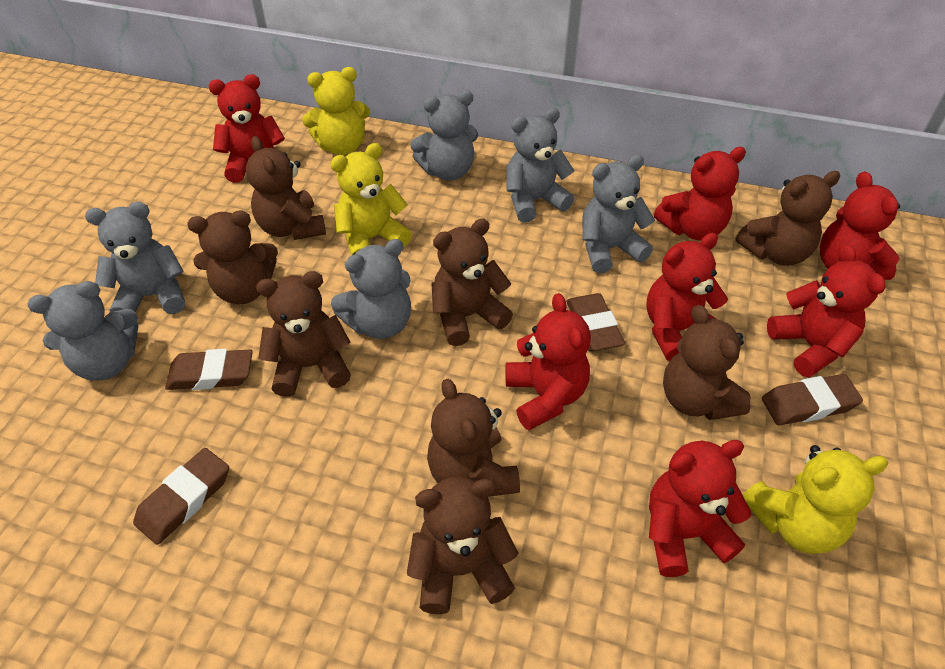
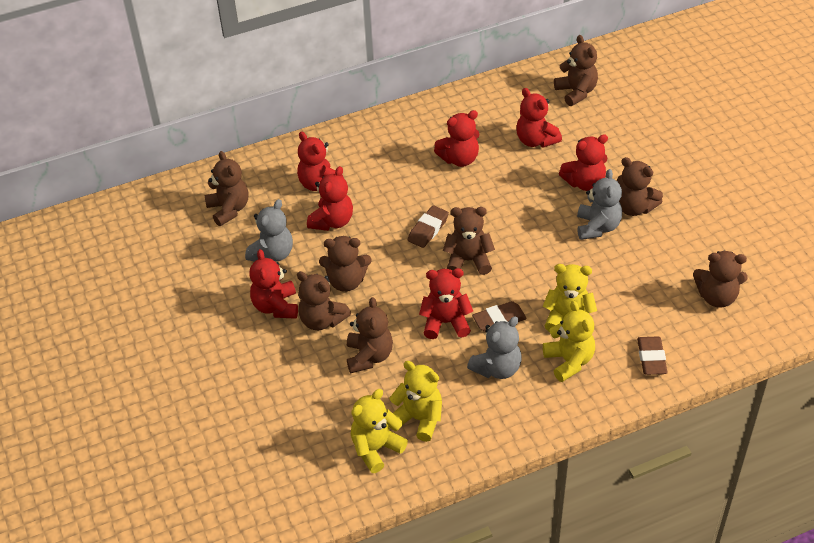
brown eraser: 4 -> 3
grey teddy bear: 6 -> 3
yellow teddy bear: 3 -> 4

